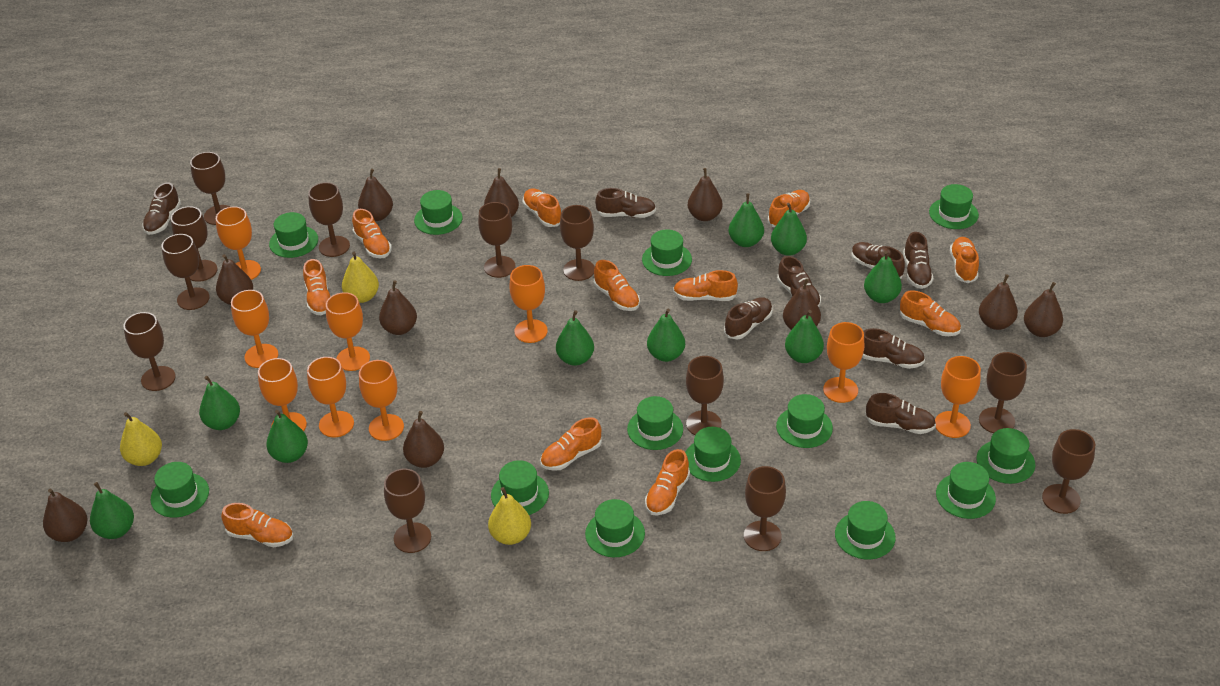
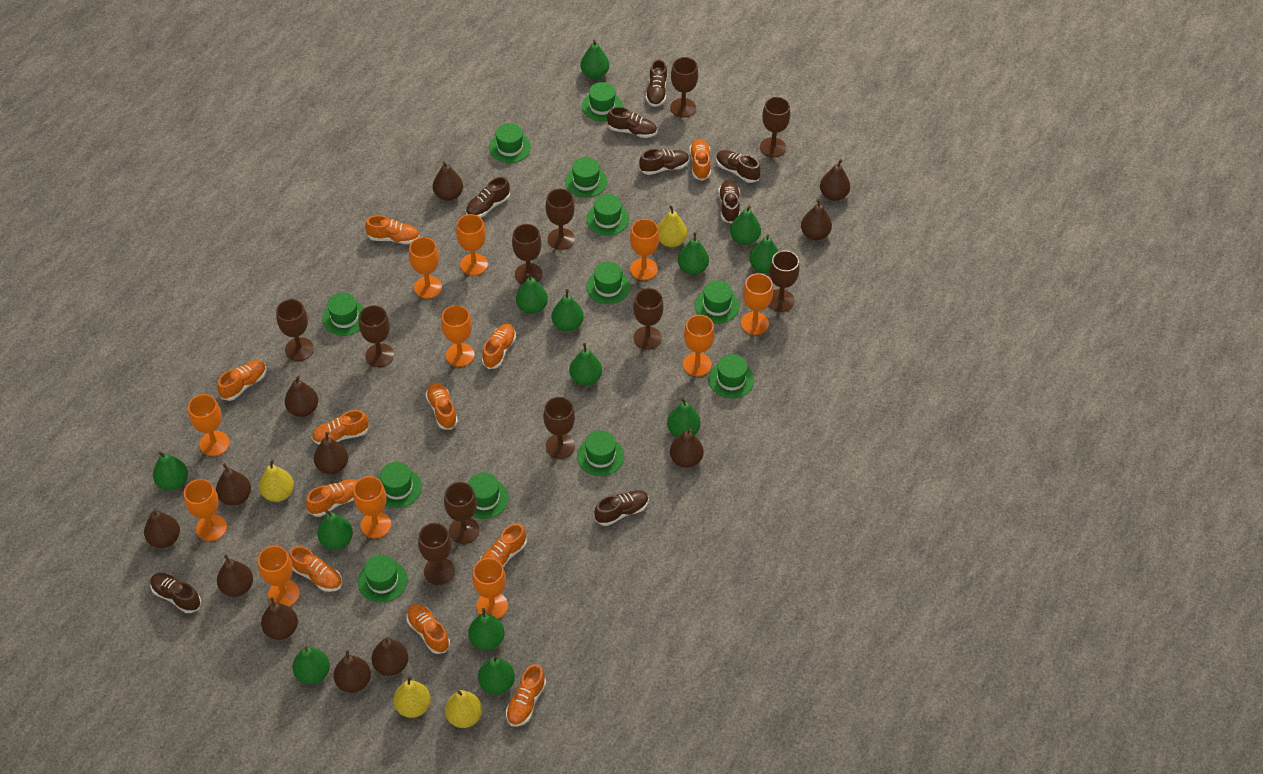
brown goblet: 12 -> 11
brown pear: 10 -> 12
green hat: 13 -> 12
green pear: 9 -> 13
orange goblet: 9 -> 11
yellow pear: 3 -> 4

